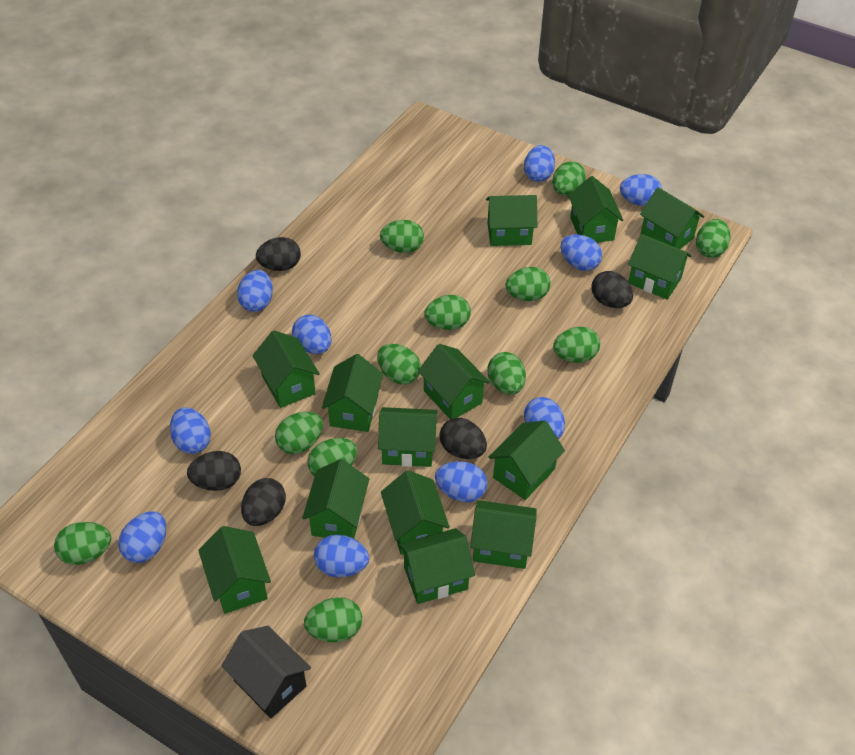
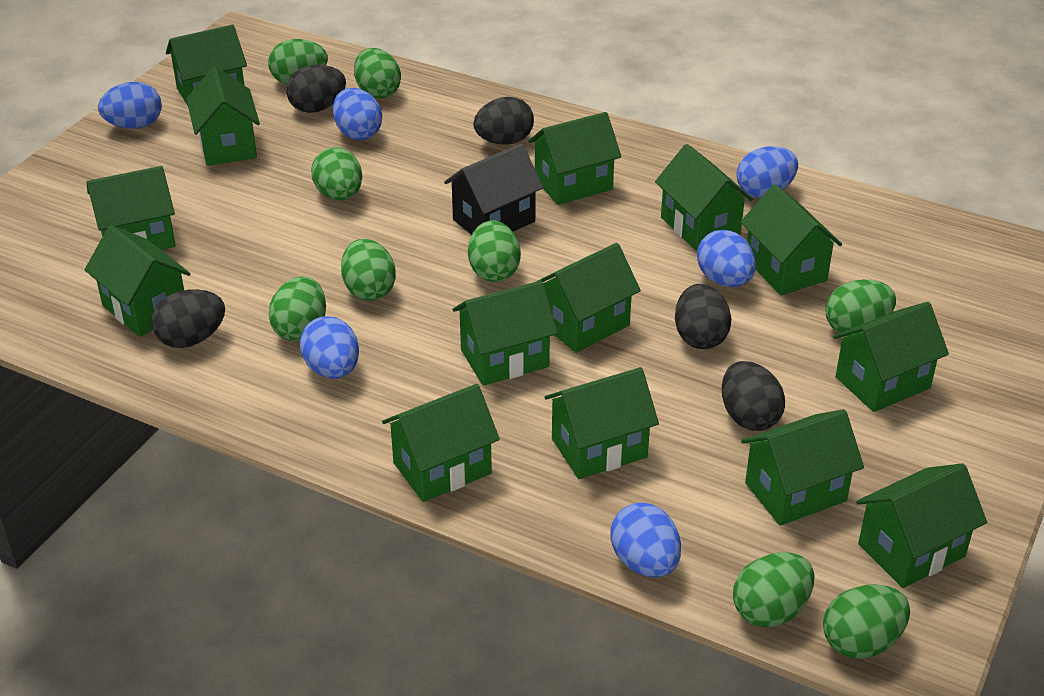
blue egg: 10 -> 6
green egg: 12 -> 9

